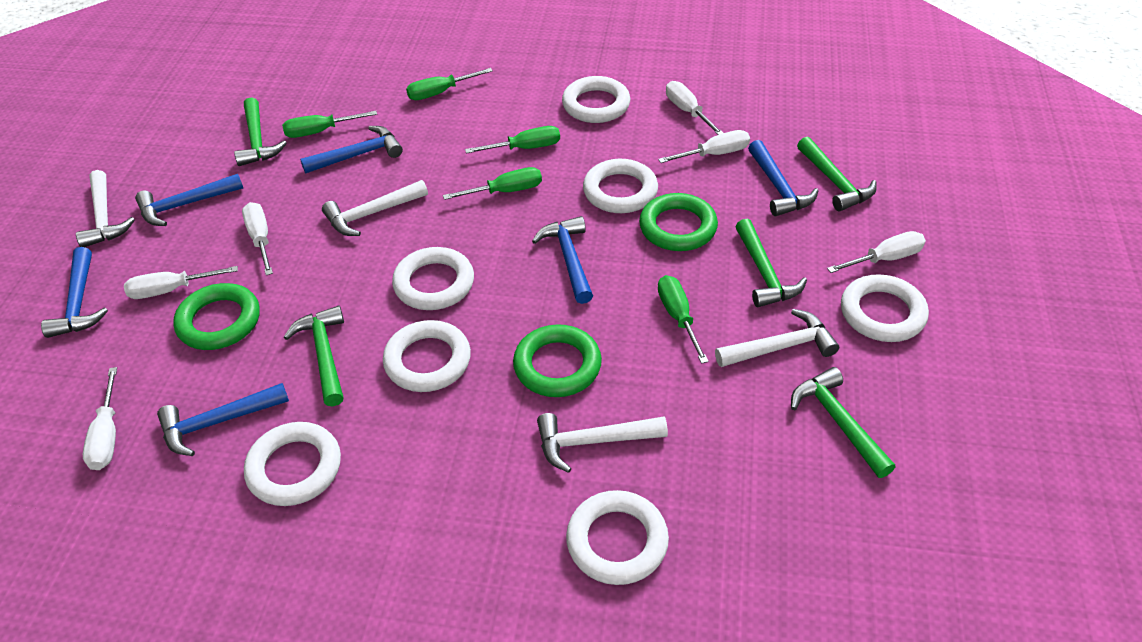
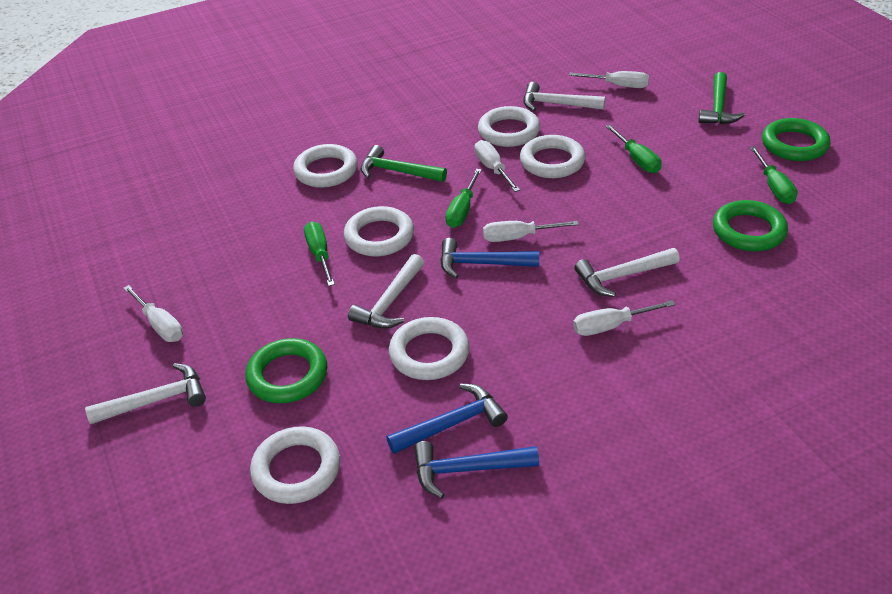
blue hammer: 6 -> 3
green hammer: 5 -> 2
green screwdriver: 5 -> 4
white ring: 7 -> 6
white screwdriver: 6 -> 5

